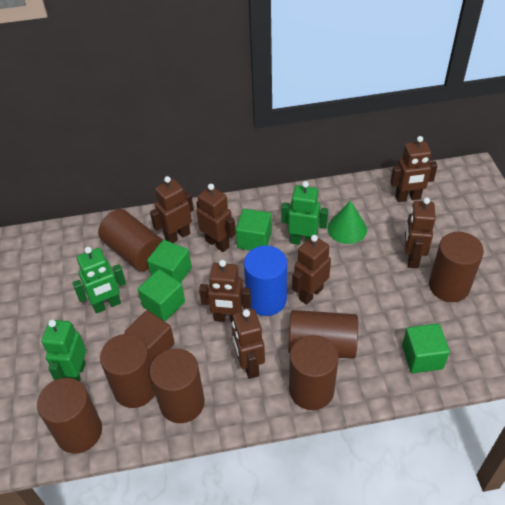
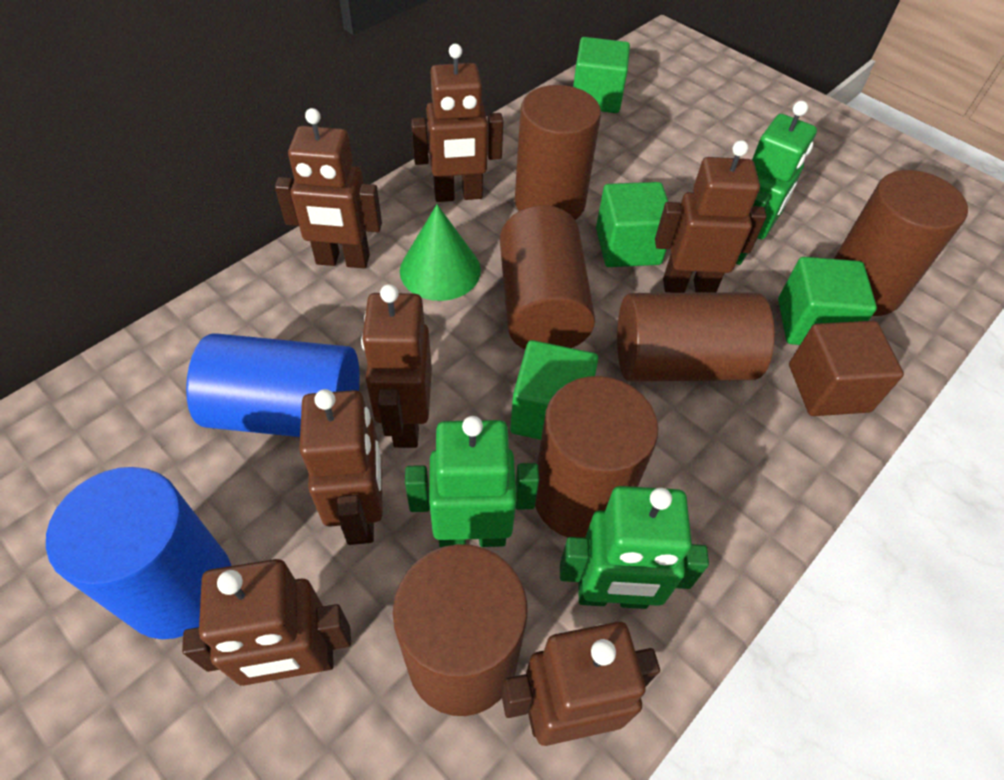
blue cylinder: 1 -> 2
brown cylinder: 7 -> 6

